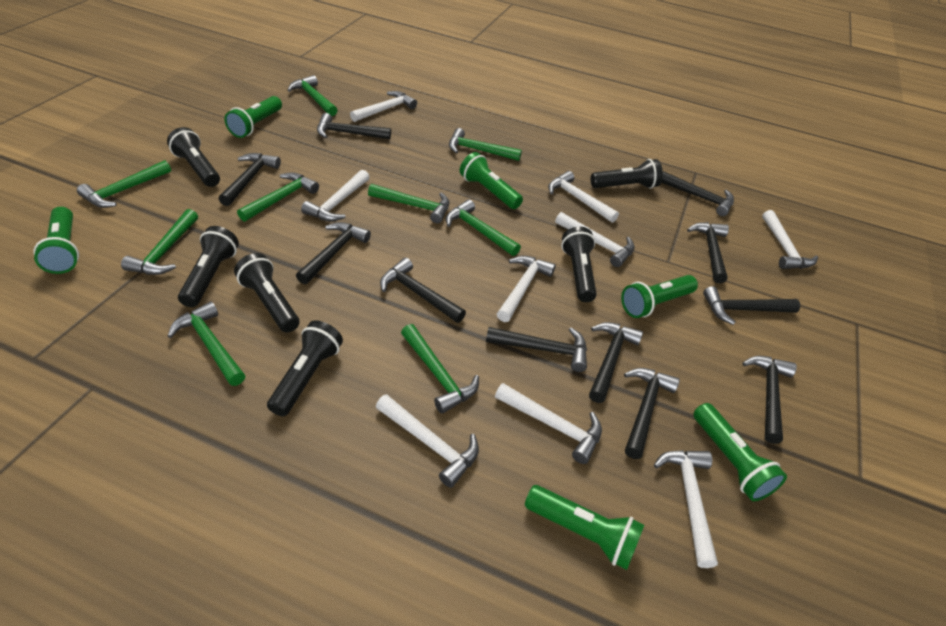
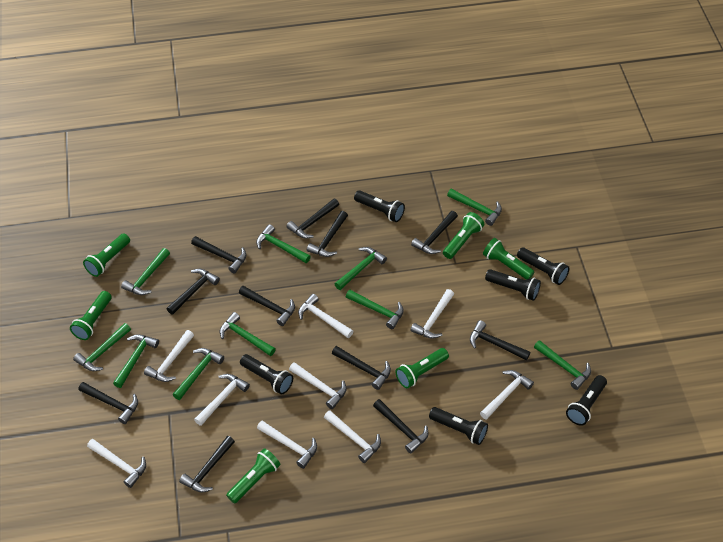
green hammer: 9 -> 10

